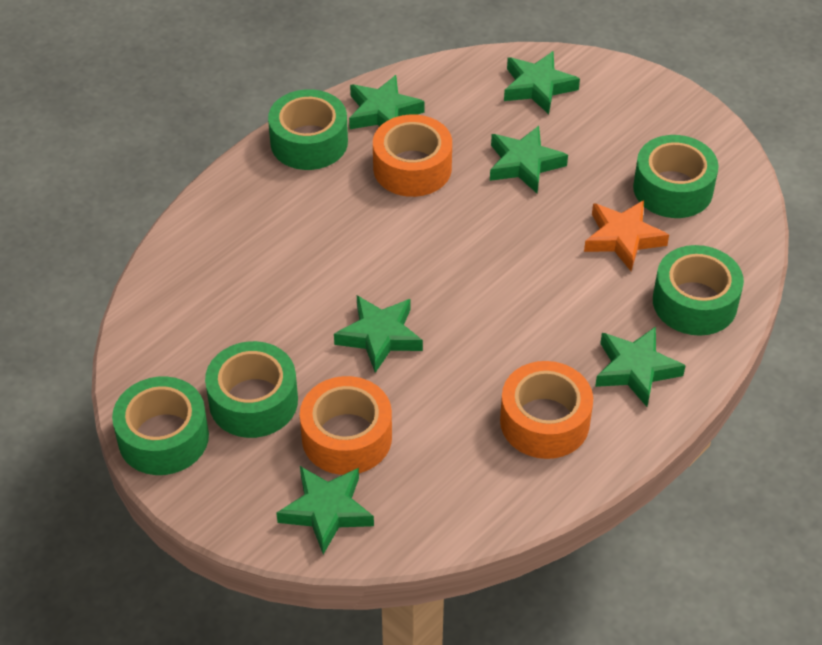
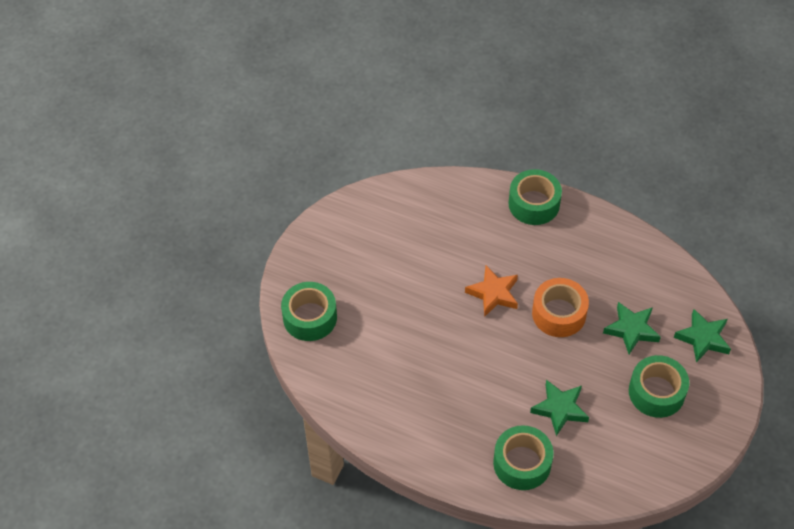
green star: 6 -> 3
green tape: 5 -> 4
orange tape: 3 -> 1

